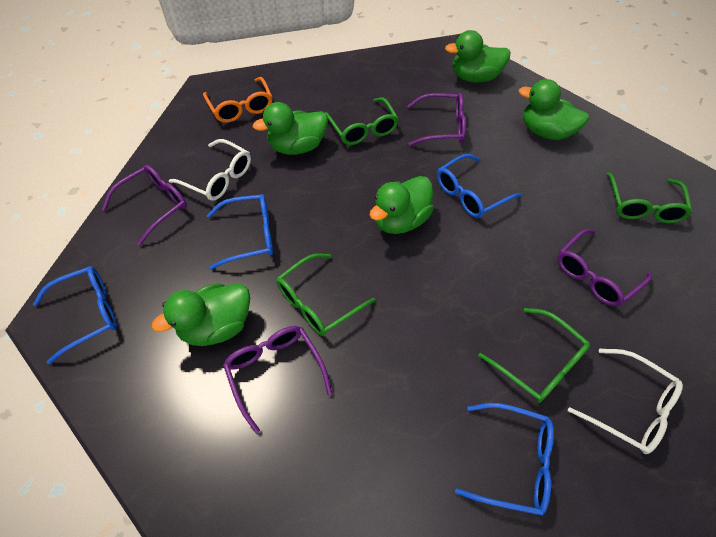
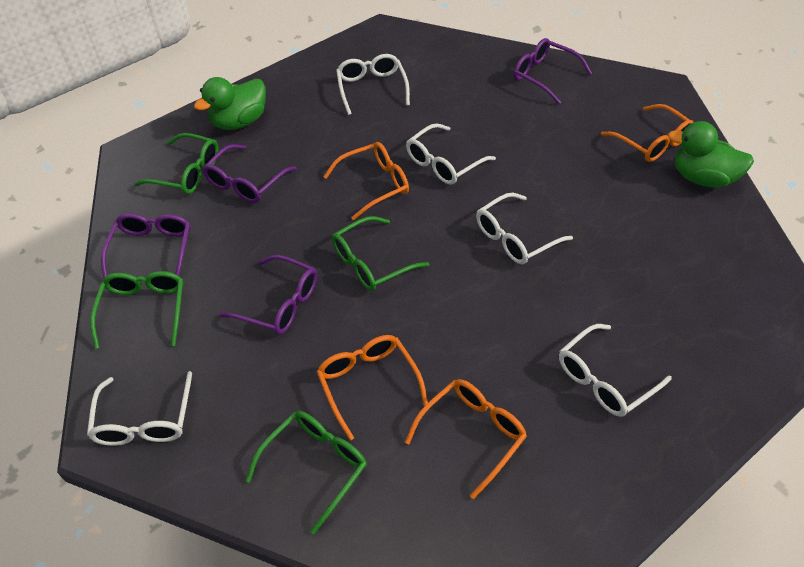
blue glasses: 4 -> 0
green duck: 5 -> 2
orange glasses: 1 -> 4
white glasses: 2 -> 5

